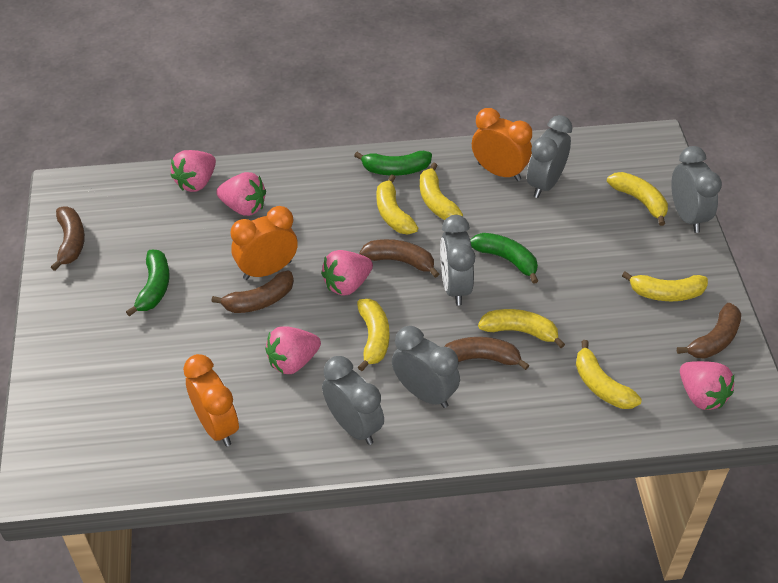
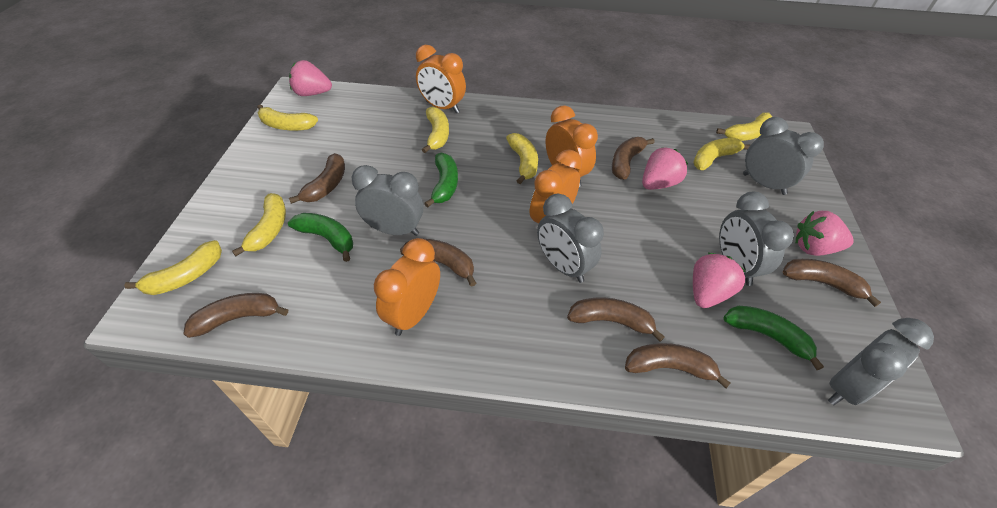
brown banana: 5 -> 7
orange clock: 3 -> 4
pink strawberry: 5 -> 4

